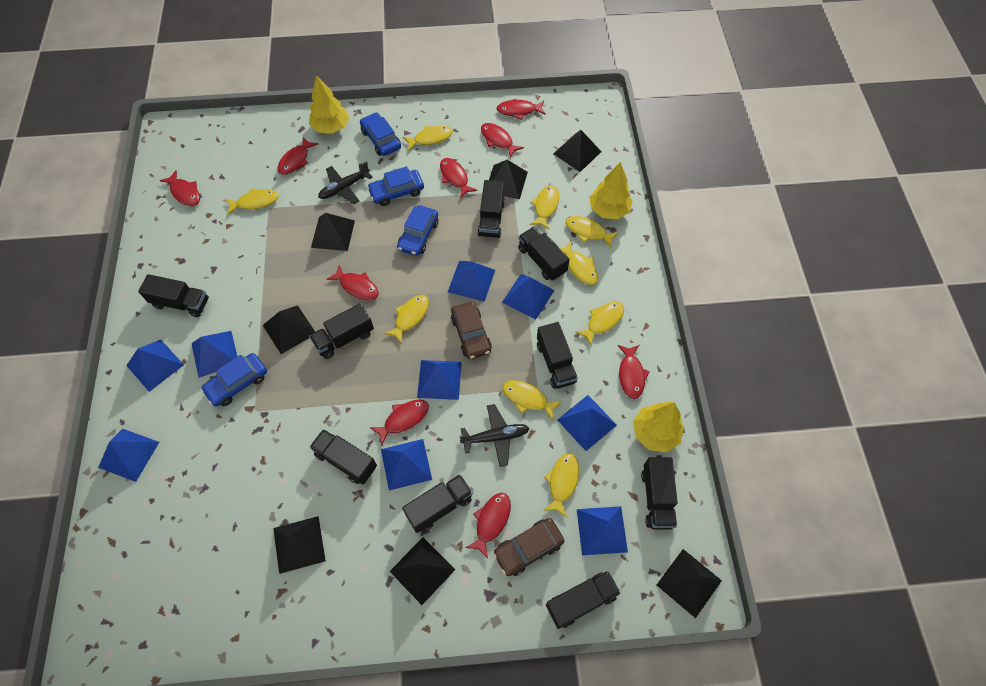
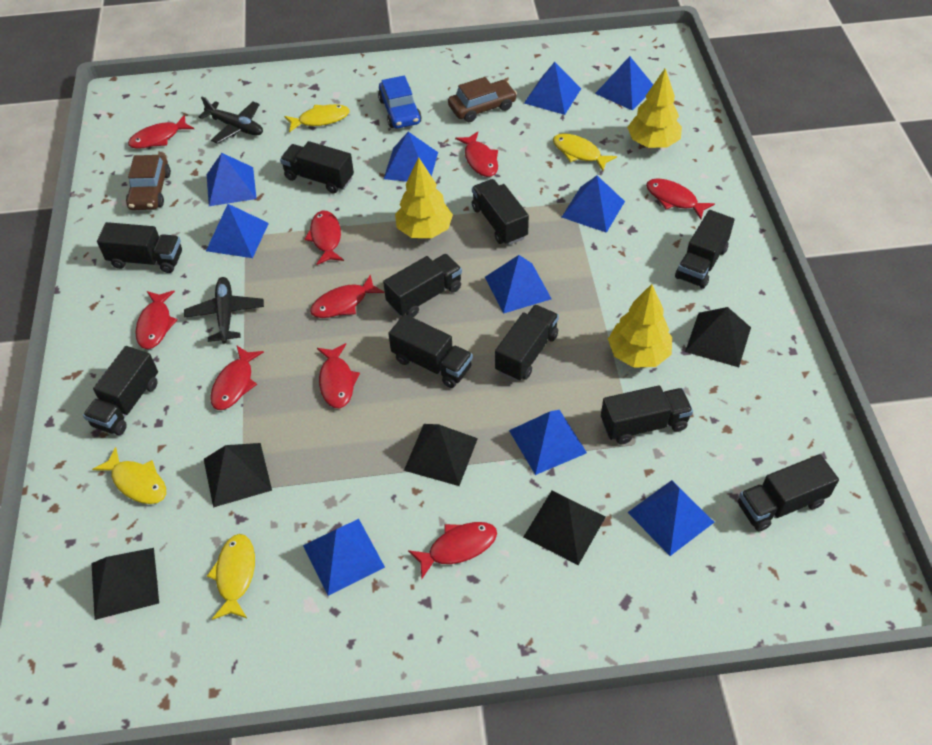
black pyramid: 7 -> 5
black truck: 9 -> 10
blue car: 4 -> 1
blue pyramid: 9 -> 10
yellow fish: 9 -> 4

